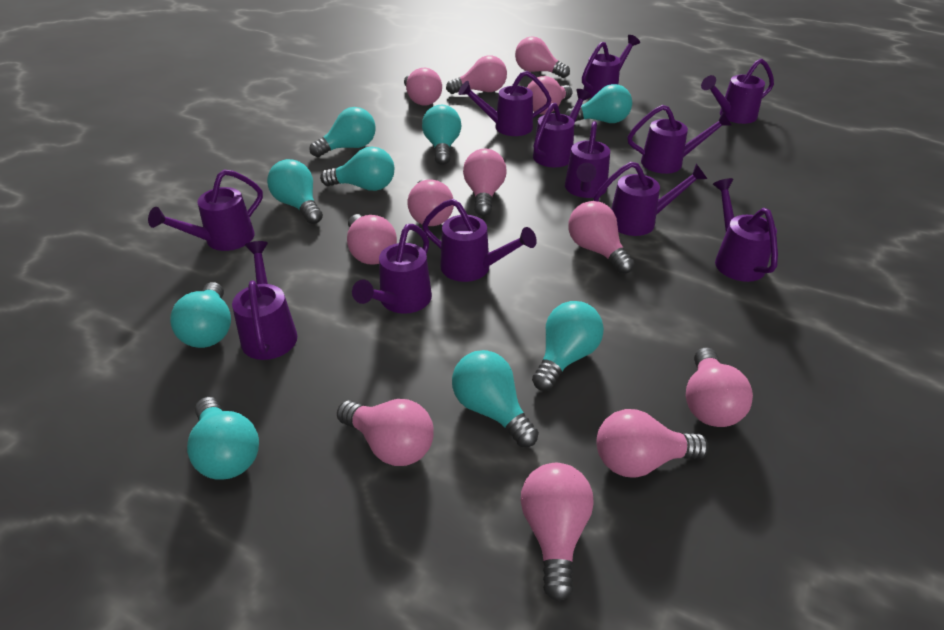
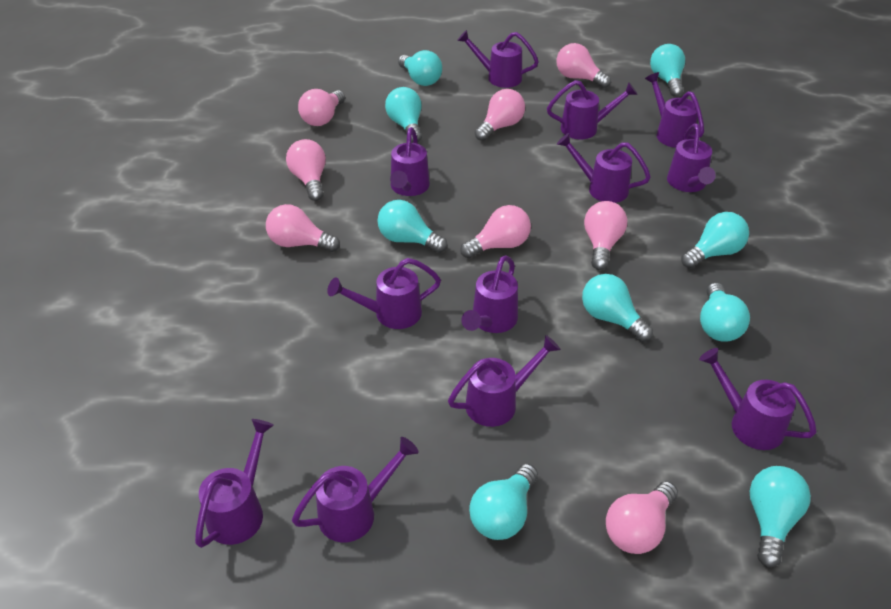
pink light bulb: 12 -> 8

